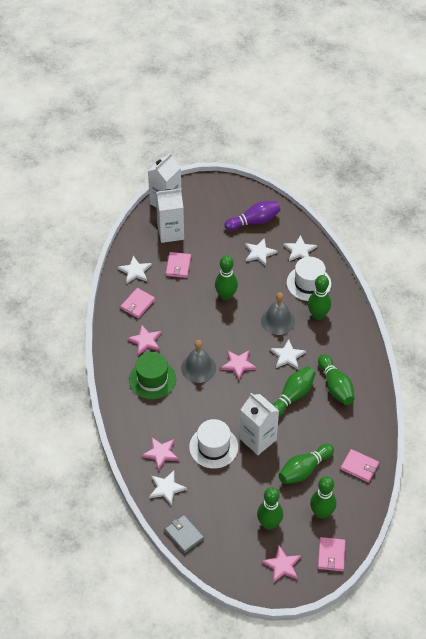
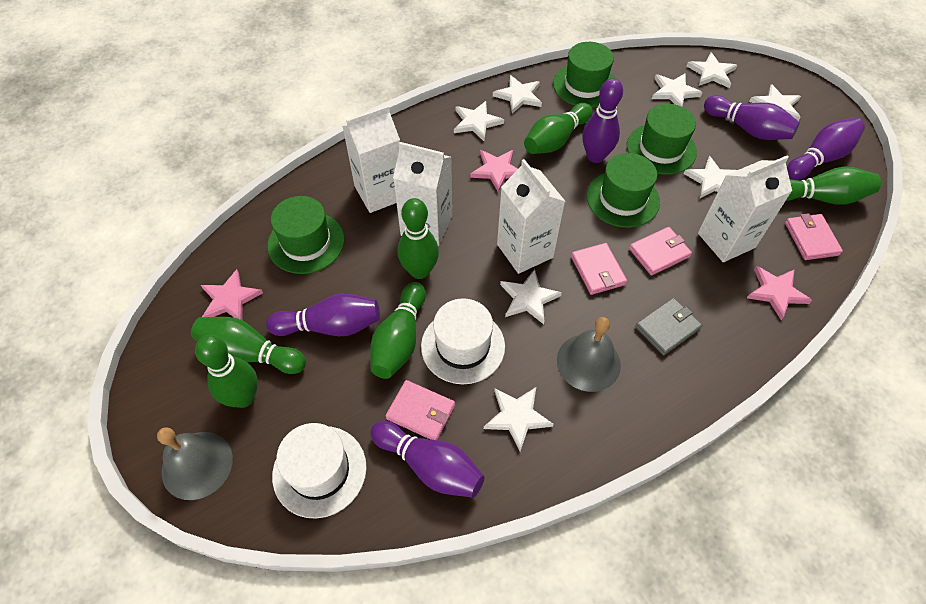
green bowling pin: 7 -> 6
green hat: 1 -> 4
pink star: 4 -> 3
purple bowling pin: 1 -> 5
white carton: 3 -> 4
white star: 5 -> 8

